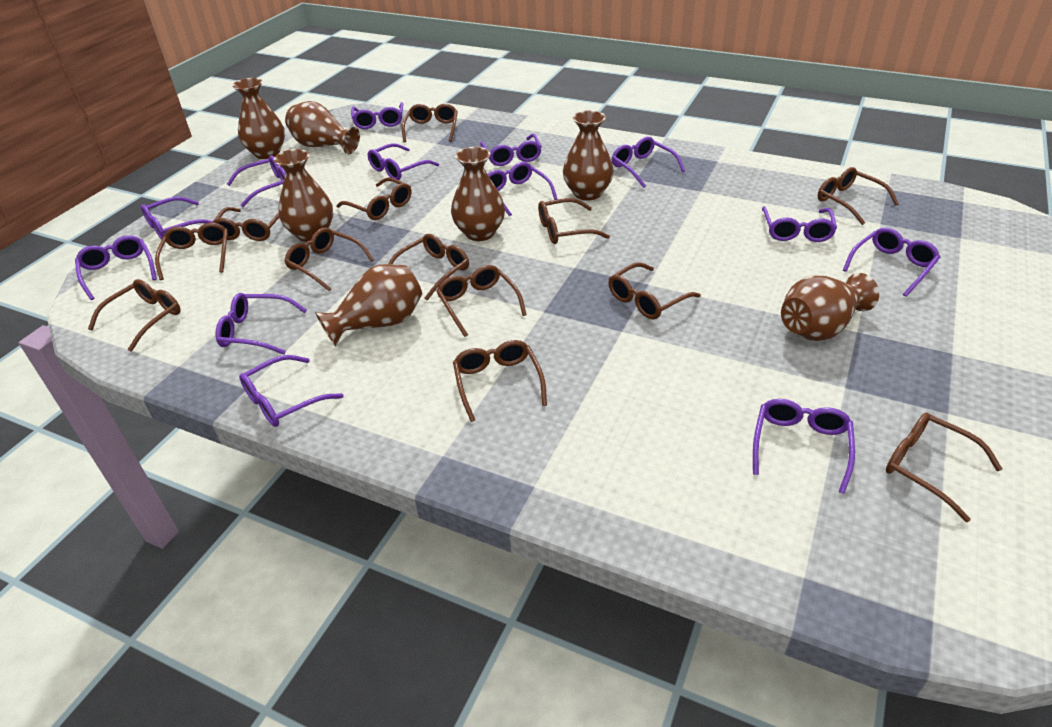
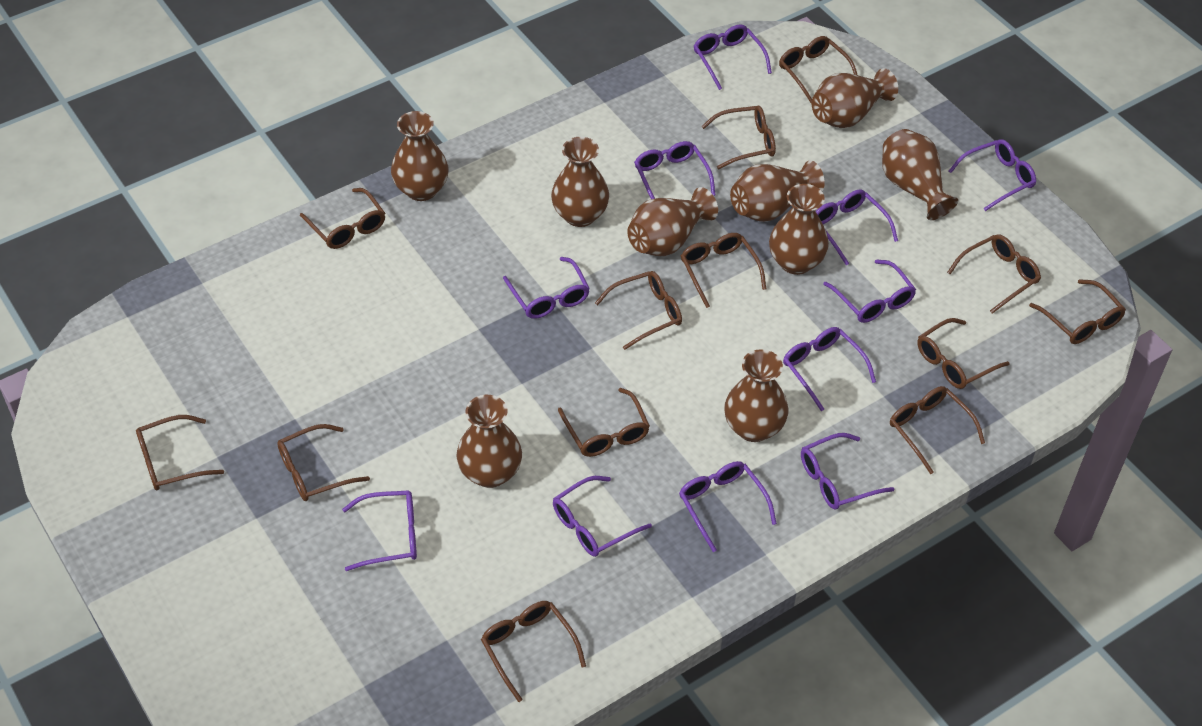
brown vase: 7 -> 9
purple glasses: 13 -> 11

